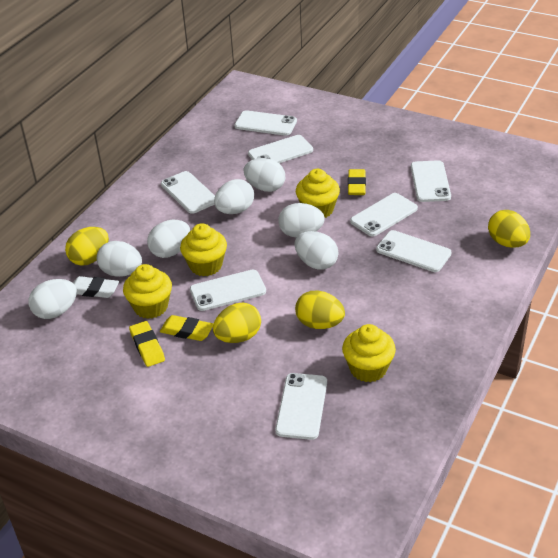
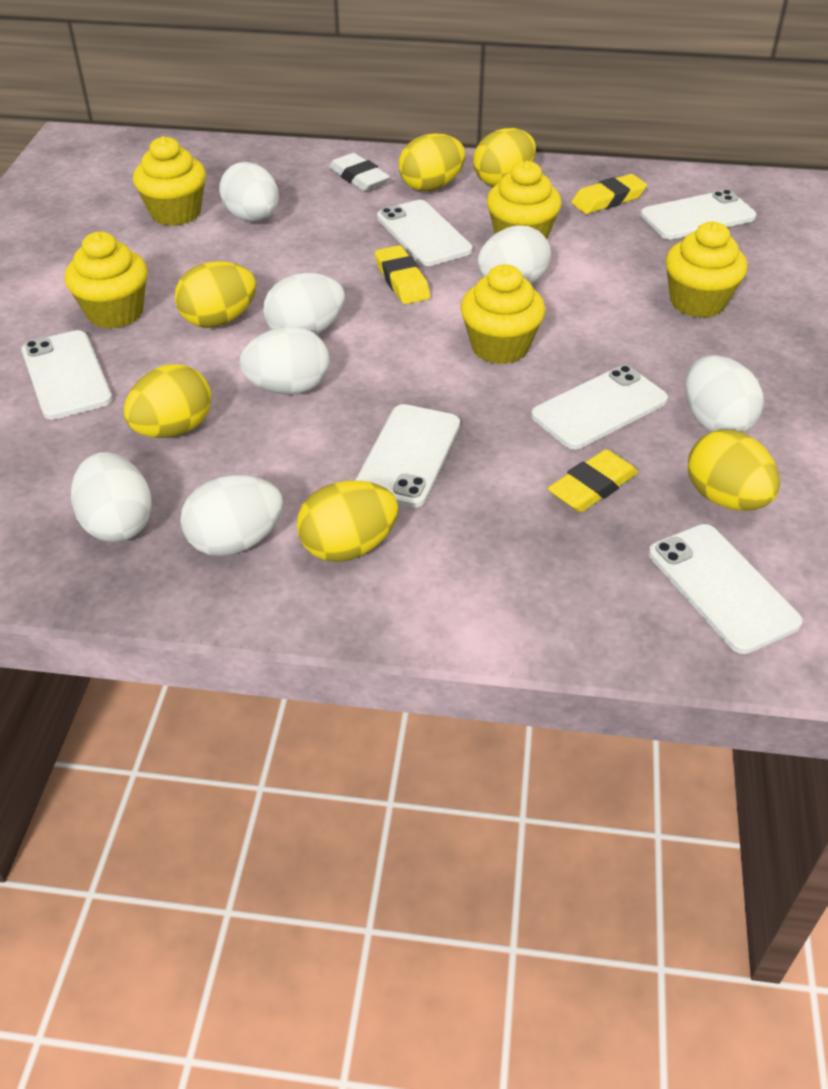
white phone: 8 -> 6
yellow cupcake: 4 -> 5
yellow egg: 4 -> 6

